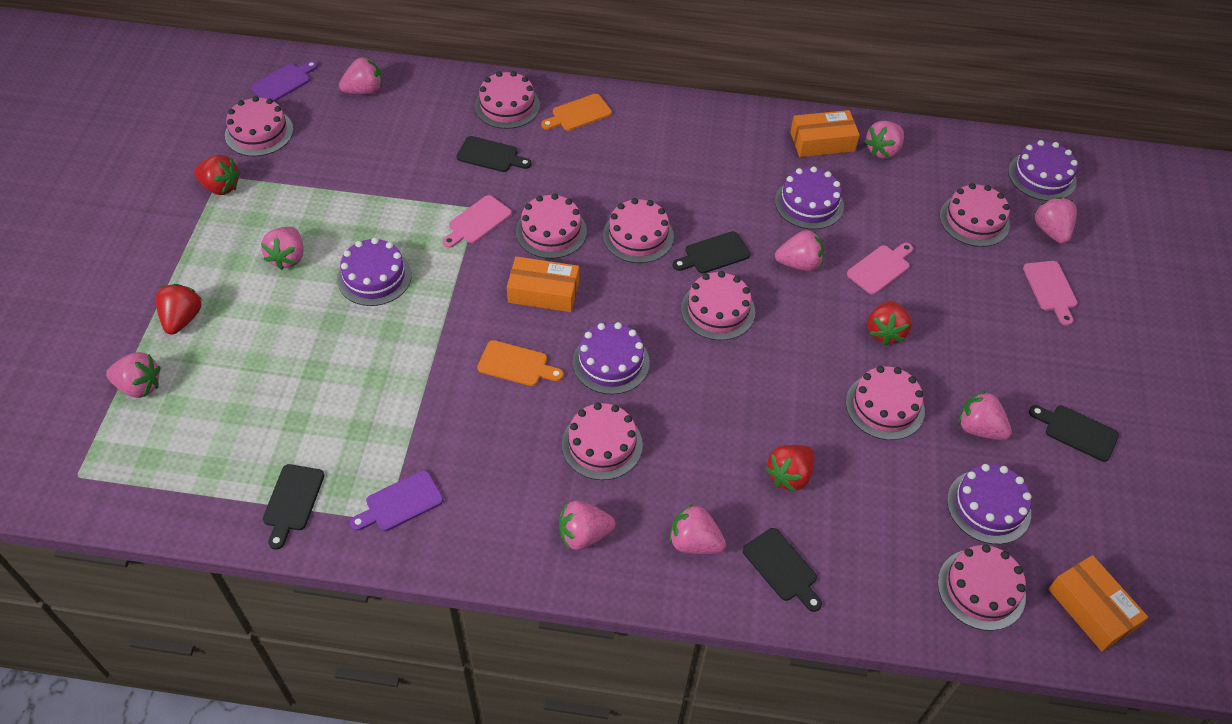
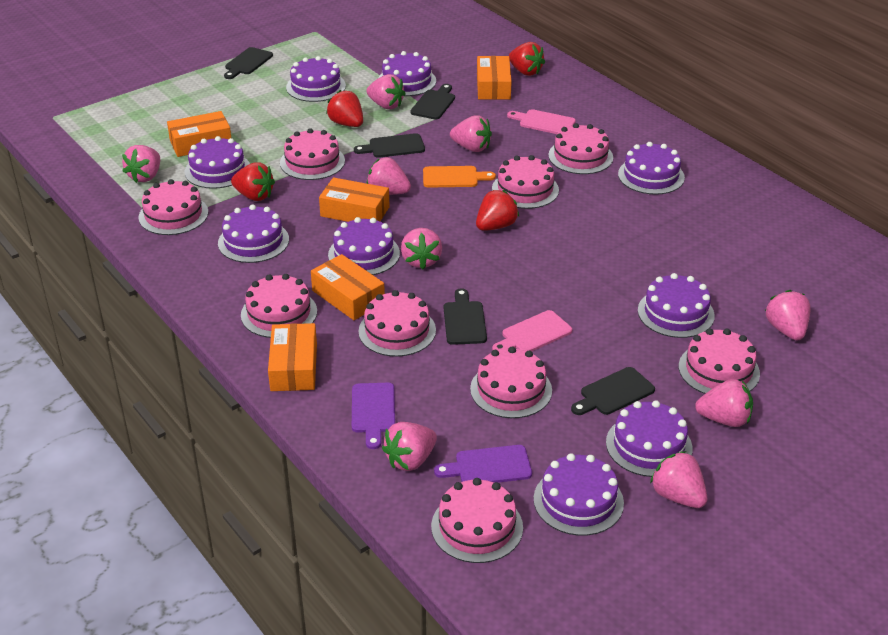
orange box: 3 -> 5
orange cutting board: 2 -> 1
pink cutting board: 3 -> 2
purple cake: 5 -> 9

